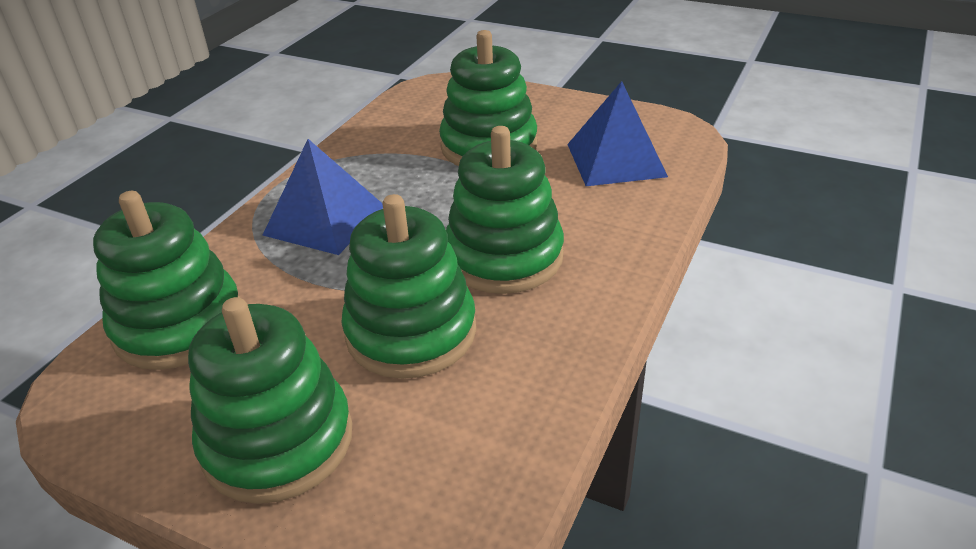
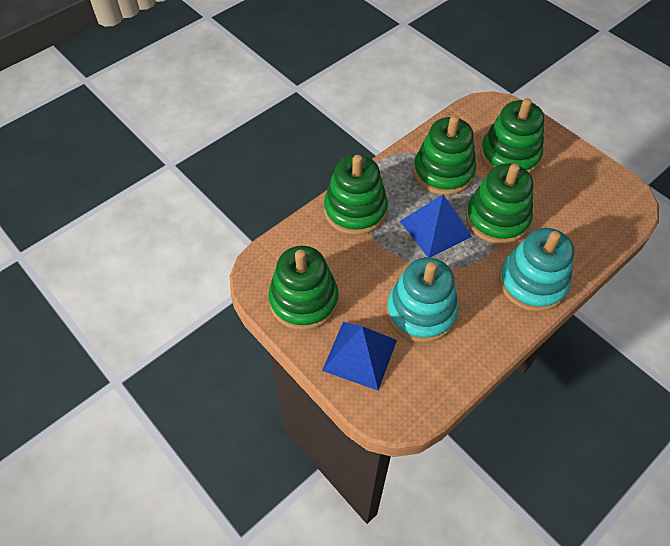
turquoise stacking toy: 0 -> 2

